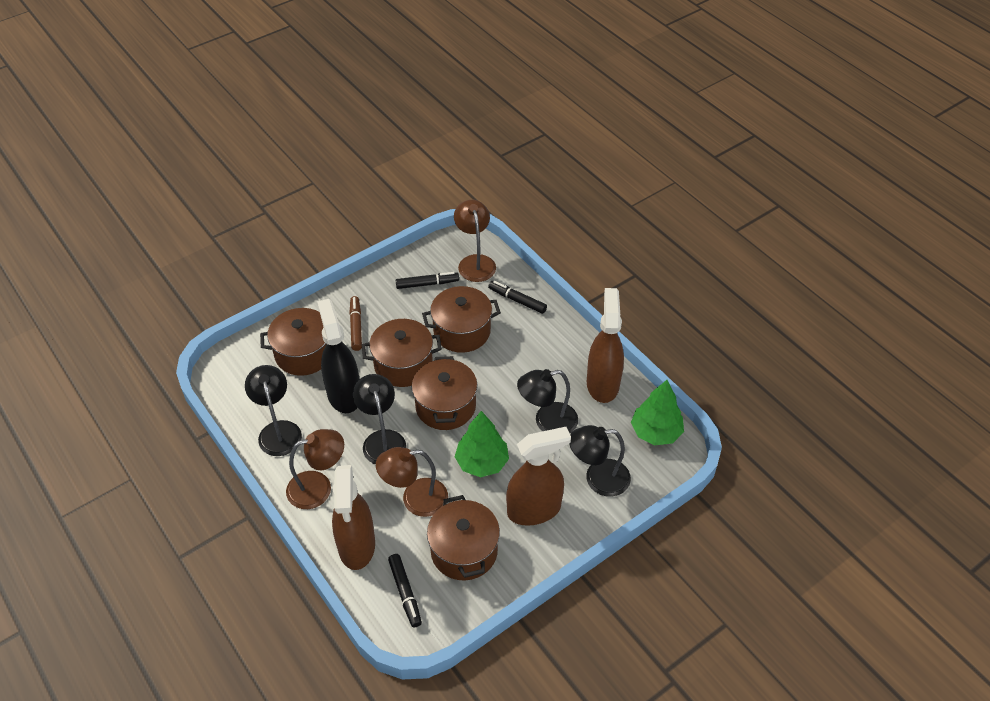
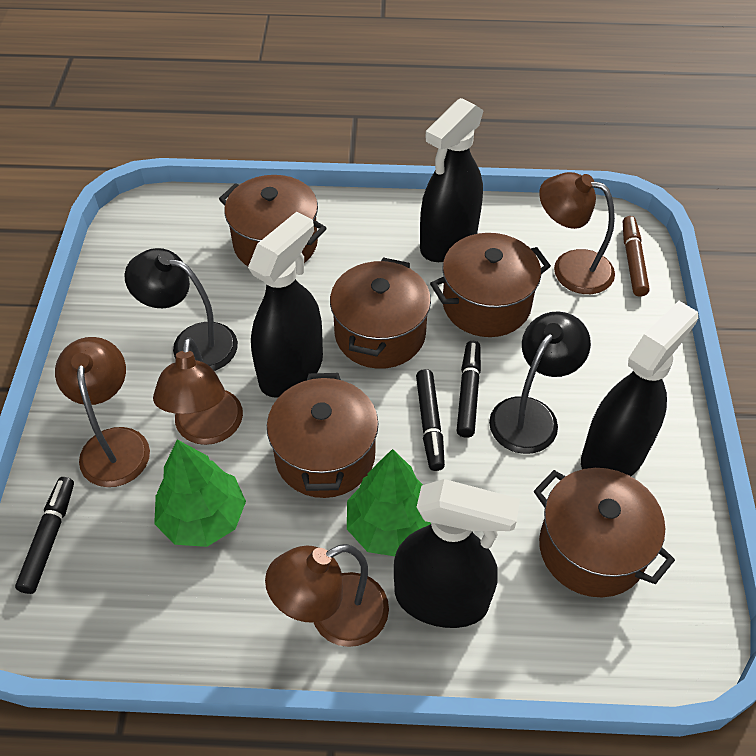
black lamp: 4 -> 2
black spray bottle: 1 -> 4
brown lamp: 3 -> 4
brown spray bottle: 3 -> 0

